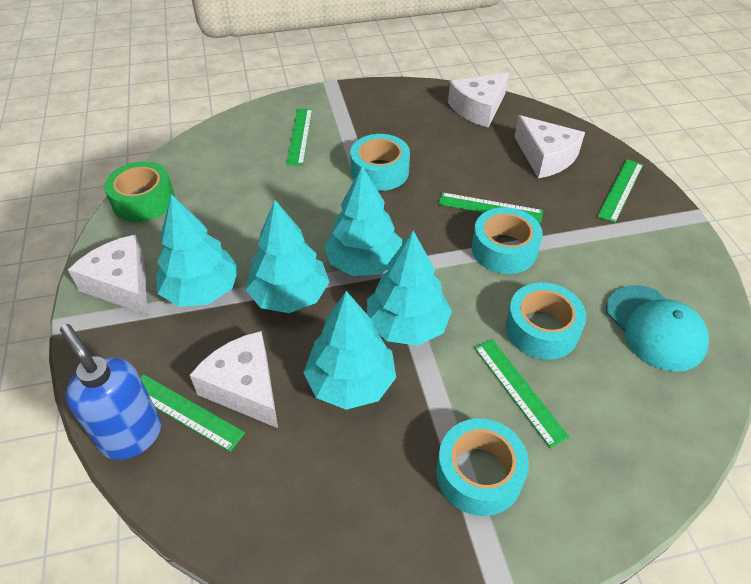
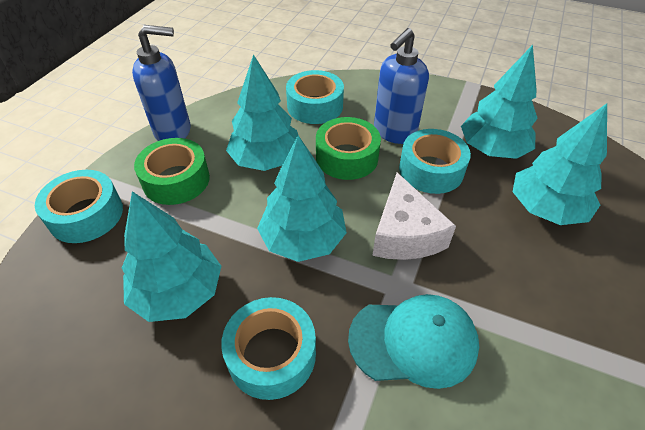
blue soap dispenser: 1 -> 2
green ruler: 5 -> 0
green tape: 1 -> 2
white cheese: 4 -> 1

